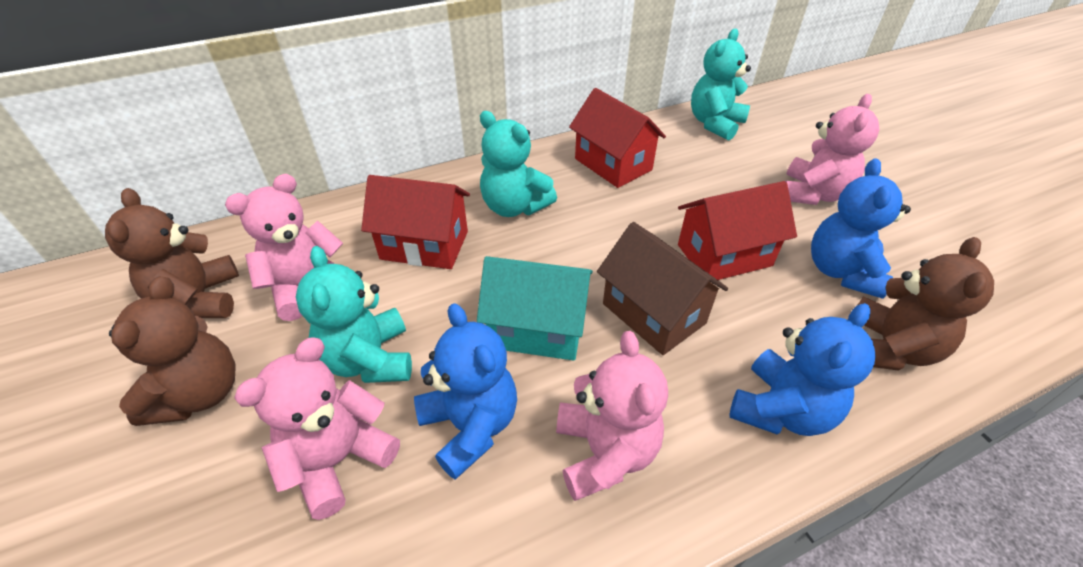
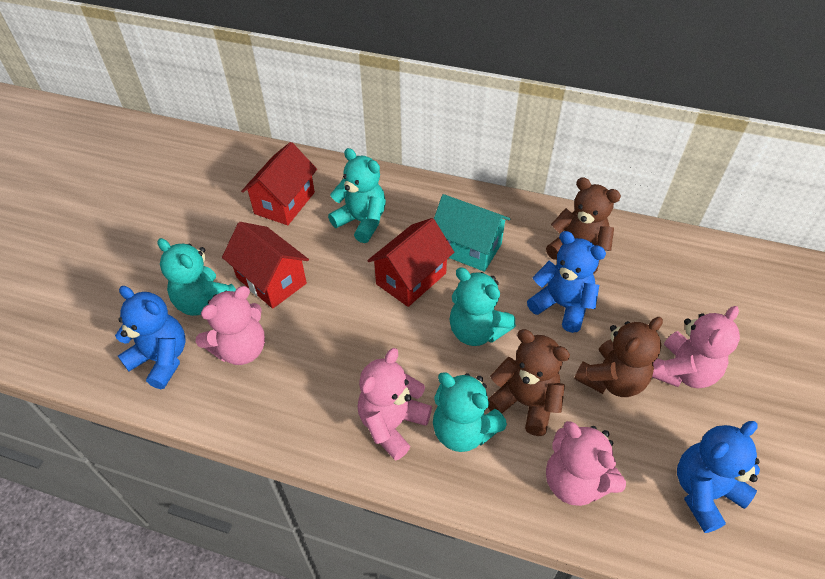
brown house: 1 -> 0
turquoise teddy bear: 3 -> 4

